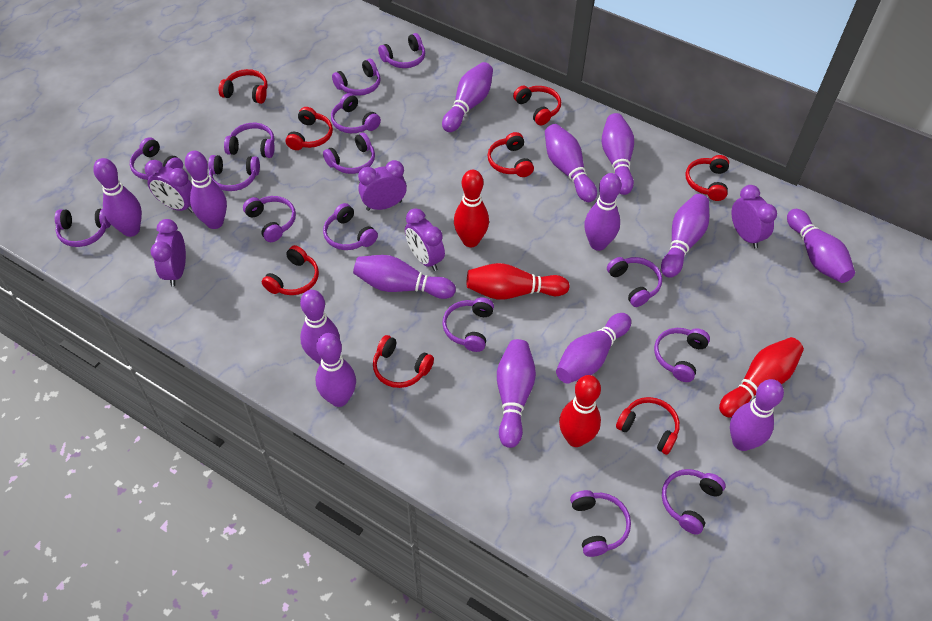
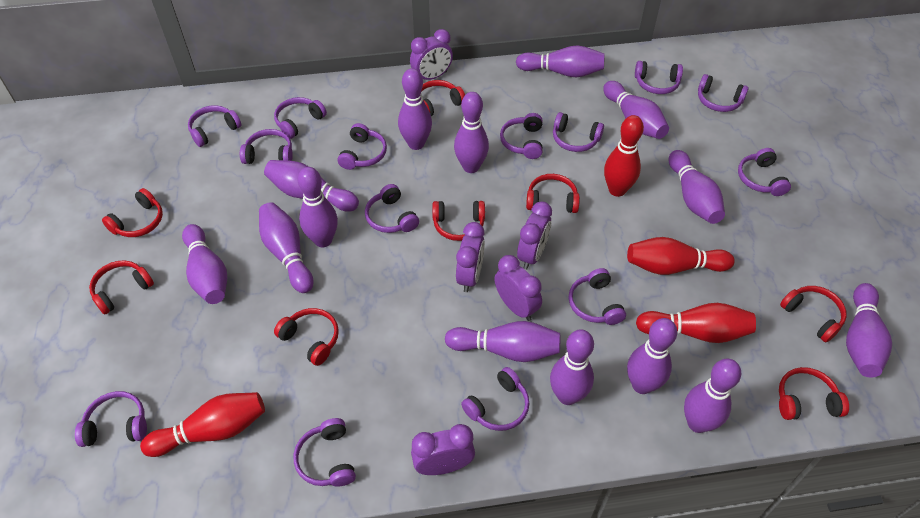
purple headphones: 15 -> 14

